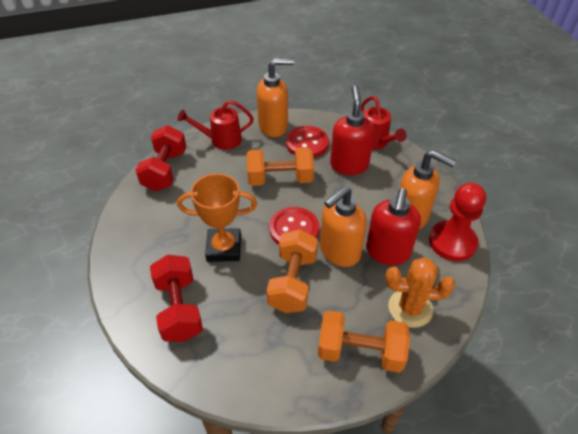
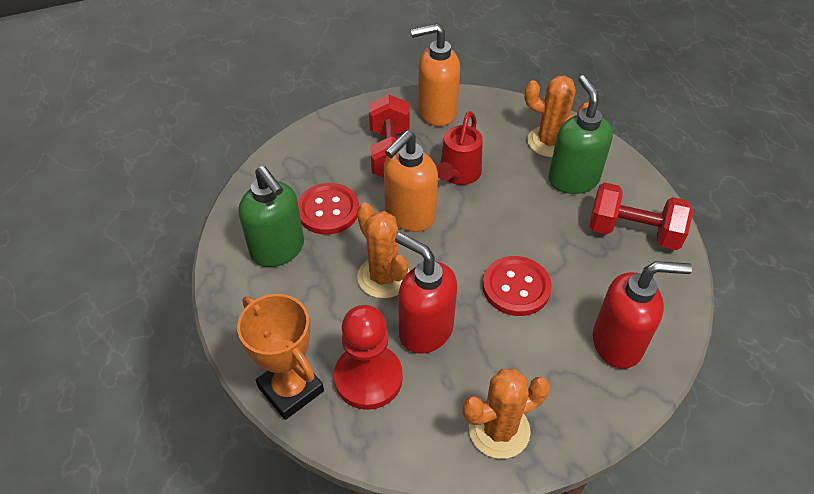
green soap dispenser: 0 -> 2
orange cactus: 1 -> 3
orange dumbbell: 3 -> 0
orange soap dispenser: 3 -> 2
red watering can: 2 -> 1

